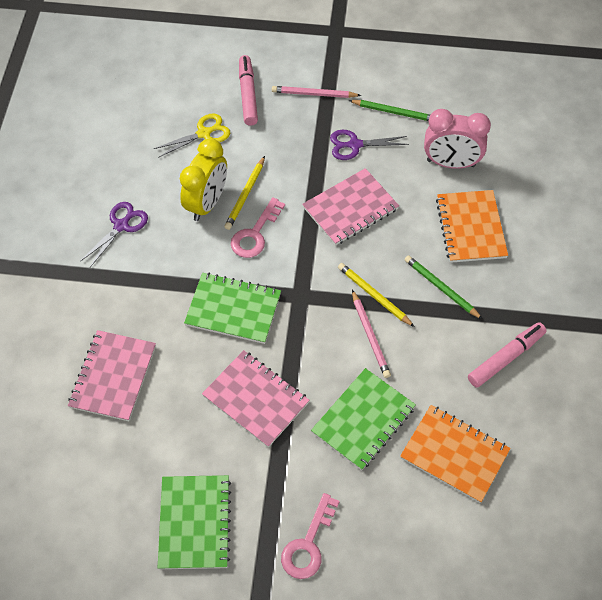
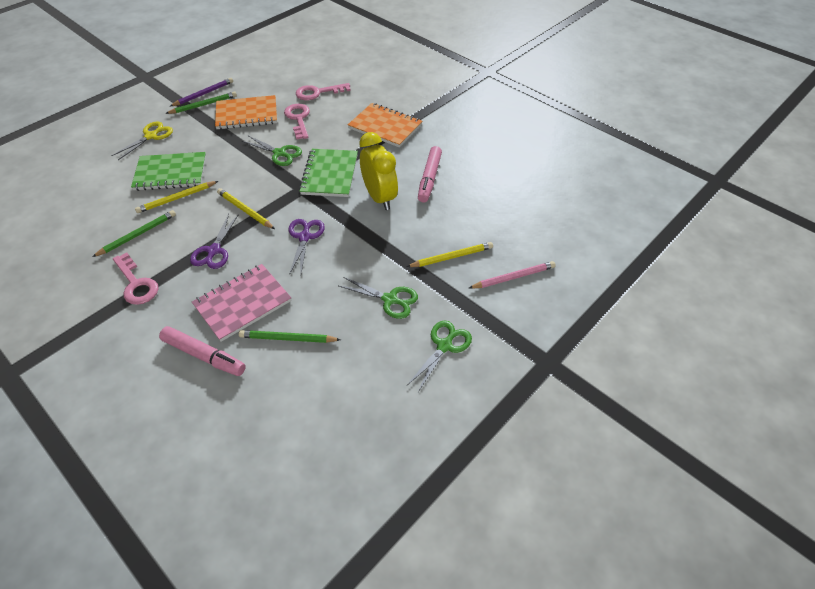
green notebook: 3 -> 2
green pencil: 2 -> 3
green scissors: 0 -> 3
pink clock: 1 -> 0
pink key: 2 -> 3
pink notebook: 3 -> 1
pink pencil: 2 -> 1
purple pencil: 0 -> 1
yellow pencil: 2 -> 3

